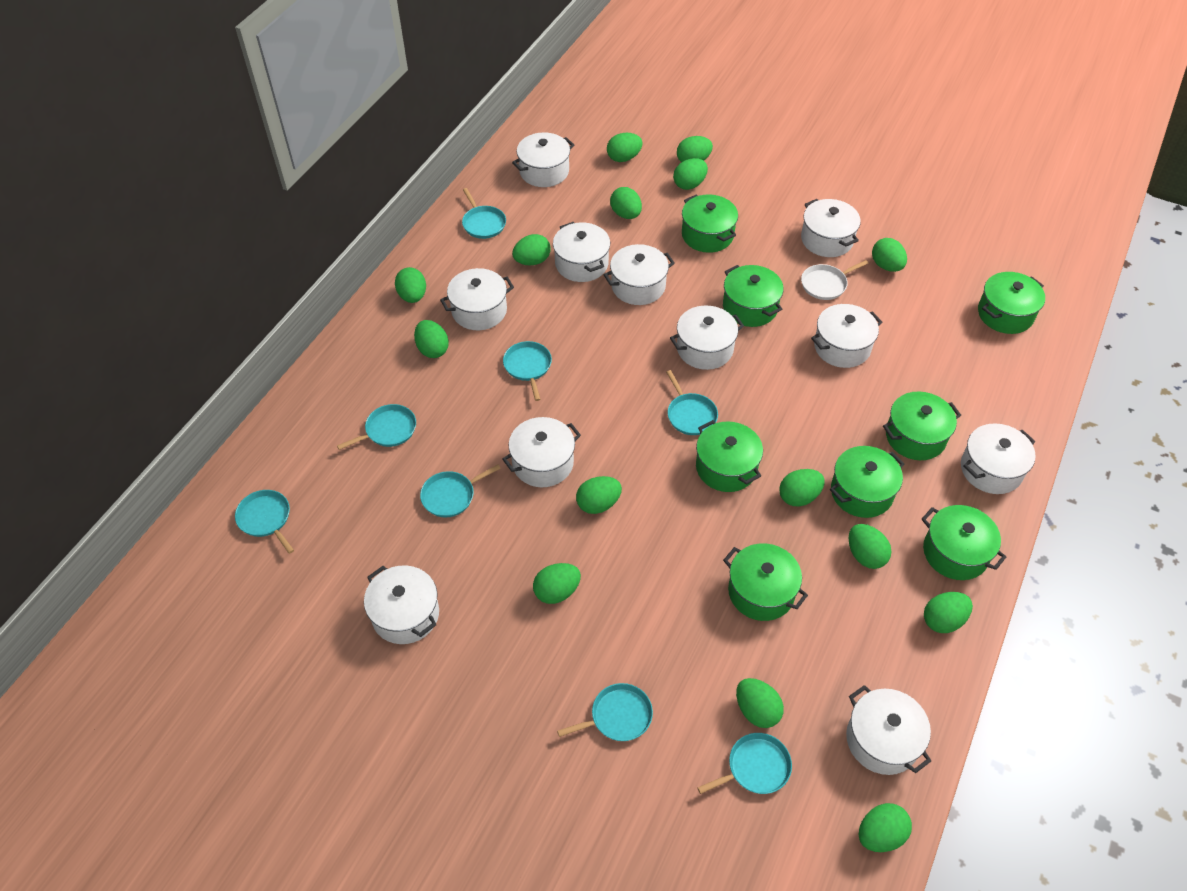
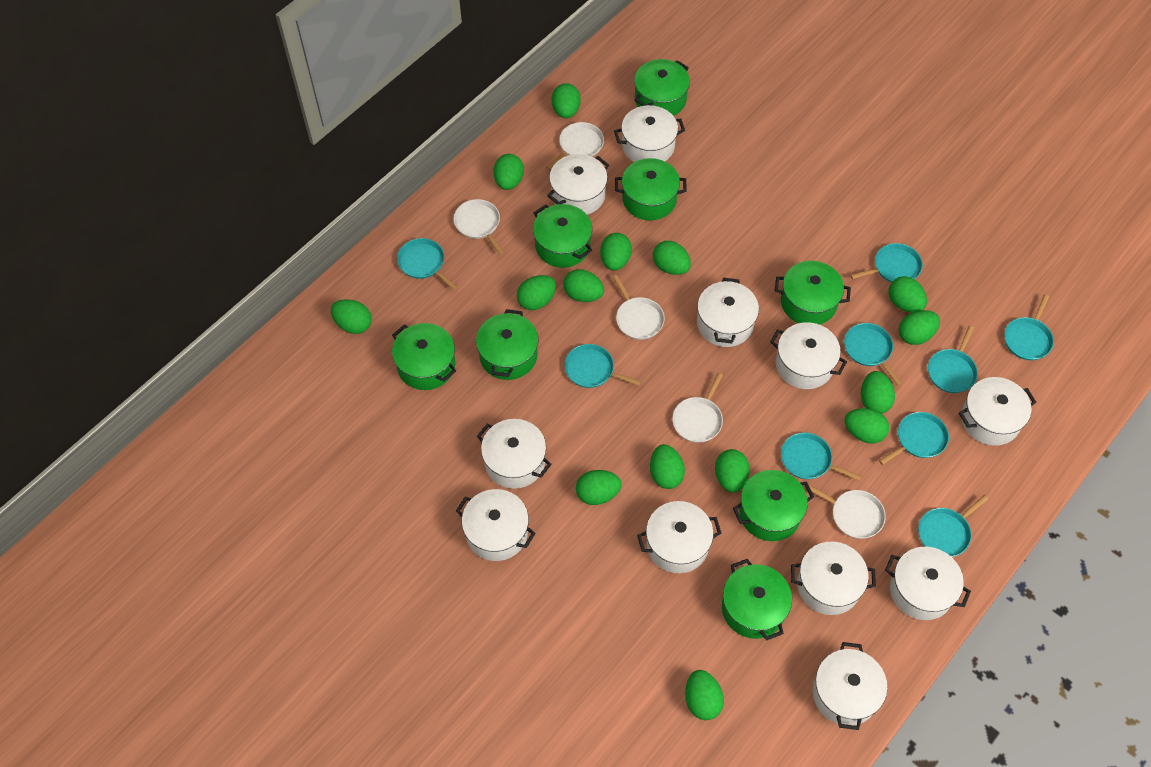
turquoise pan: 8 -> 9
white pan: 1 -> 5

